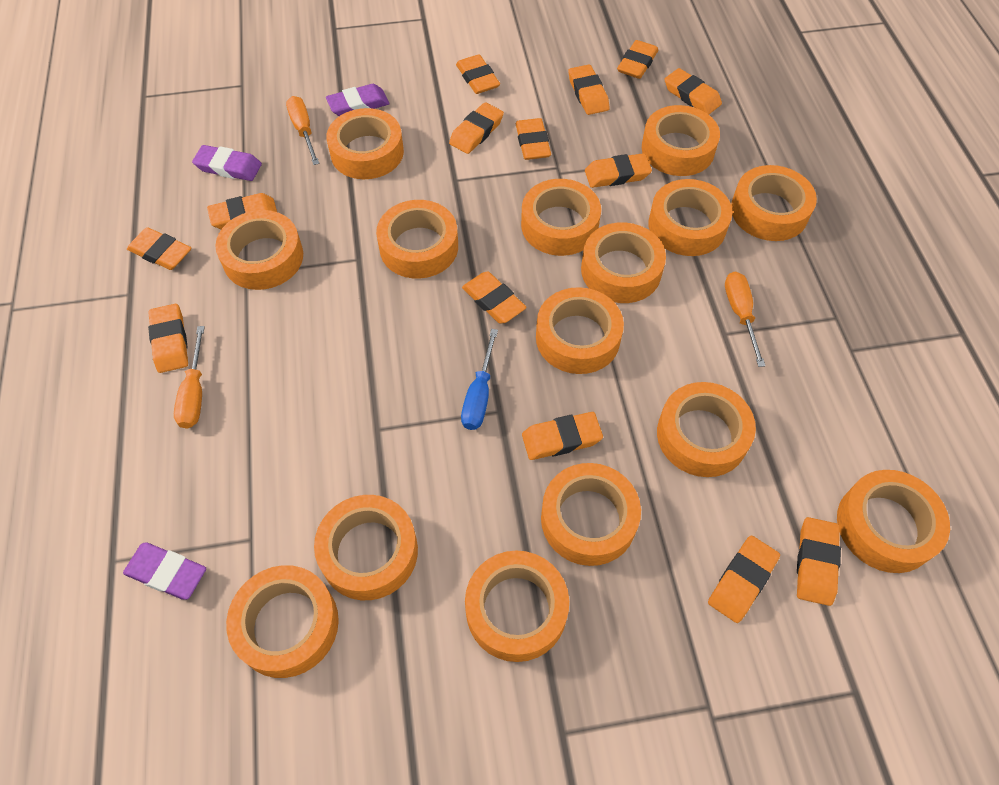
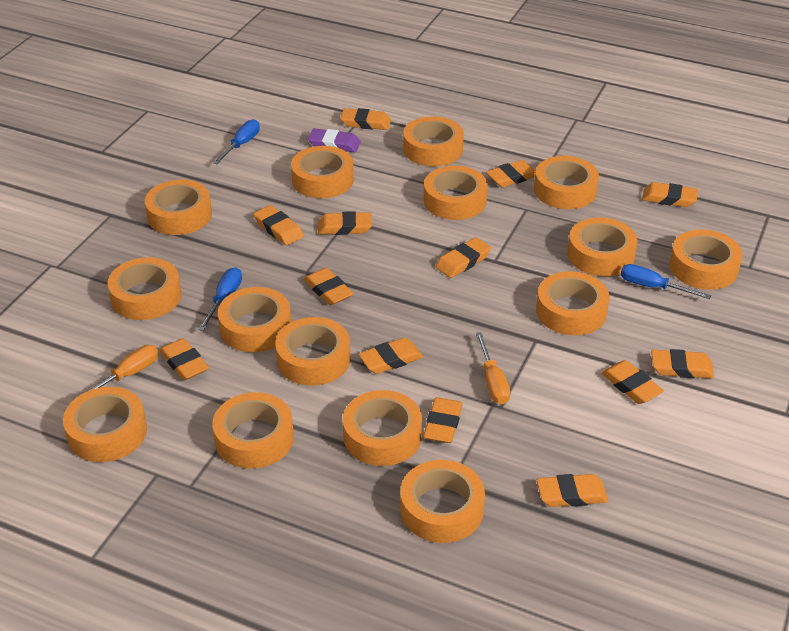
blue screwdriver: 1 -> 3
orange eraser: 14 -> 13
orange screwdriver: 3 -> 2
purple eraser: 3 -> 1

